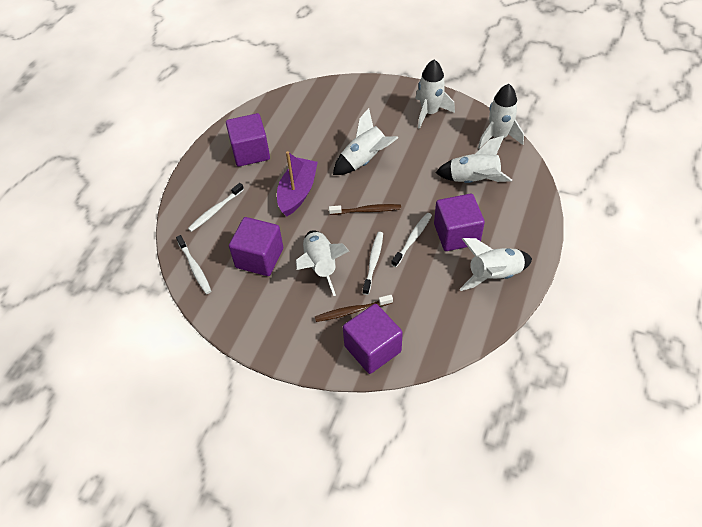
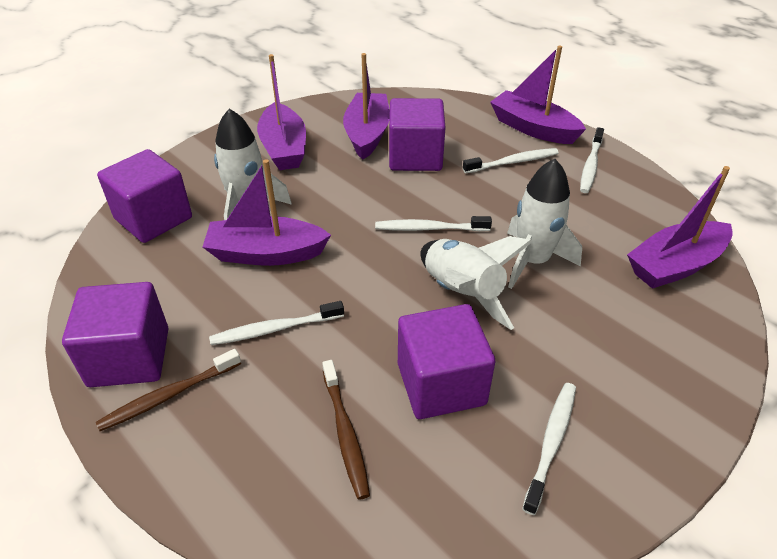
purple boat: 1 -> 5
white rocket: 6 -> 3
white toothbrush: 4 -> 5

